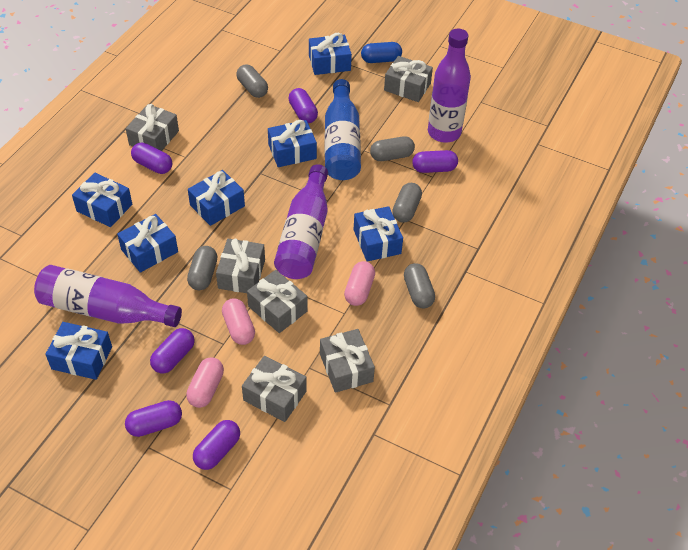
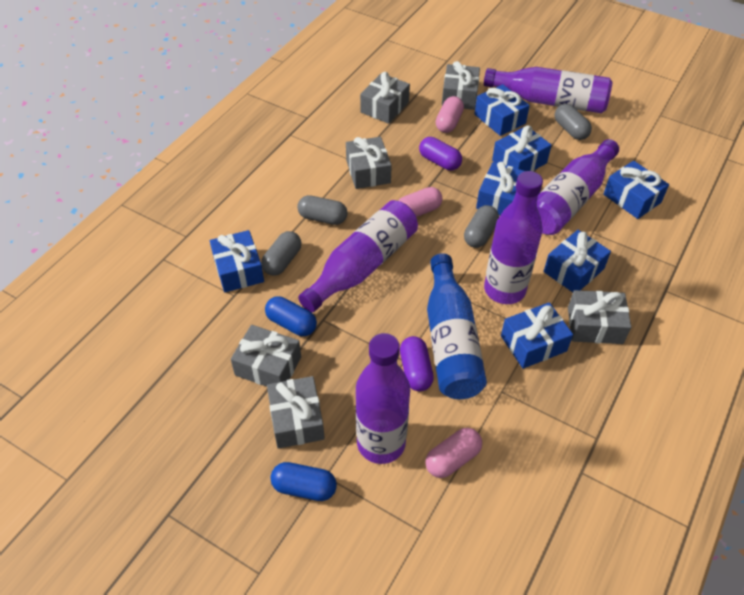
blue capsule: 1 -> 2
grey capsule: 5 -> 4
purple bottle: 3 -> 5
purple capsule: 6 -> 2

